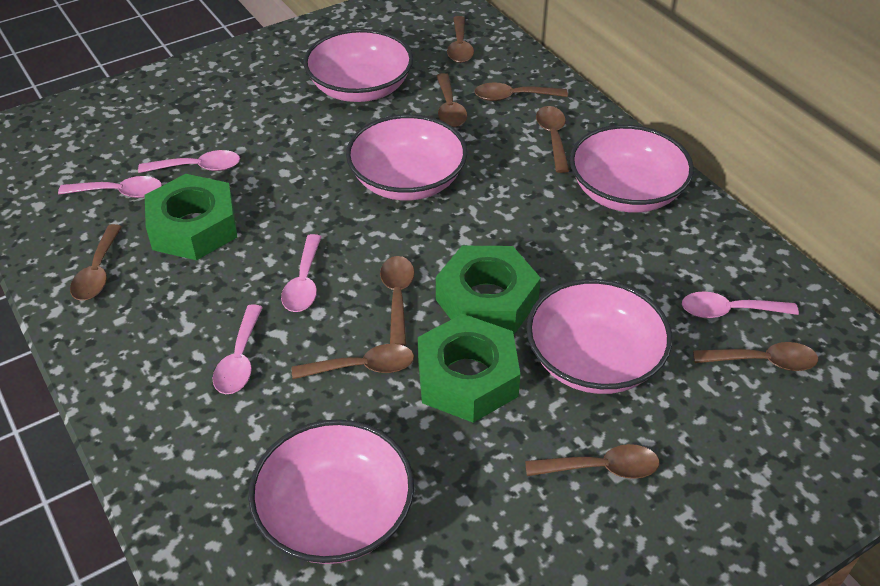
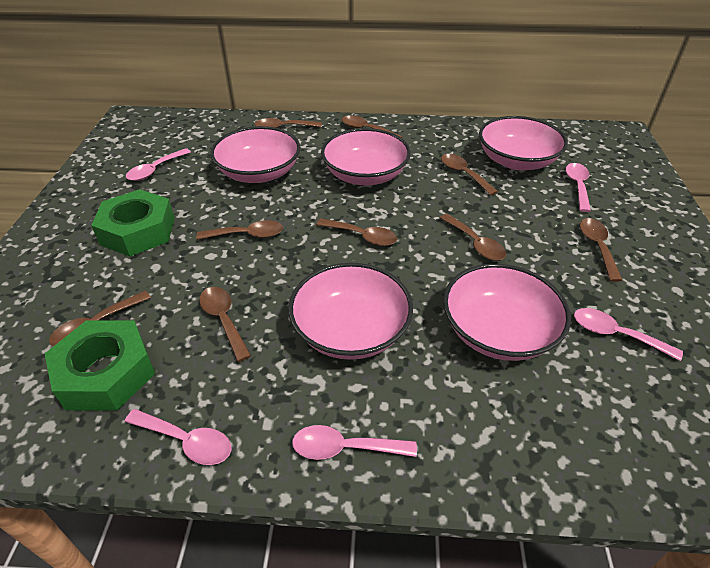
green nut: 3 -> 2

